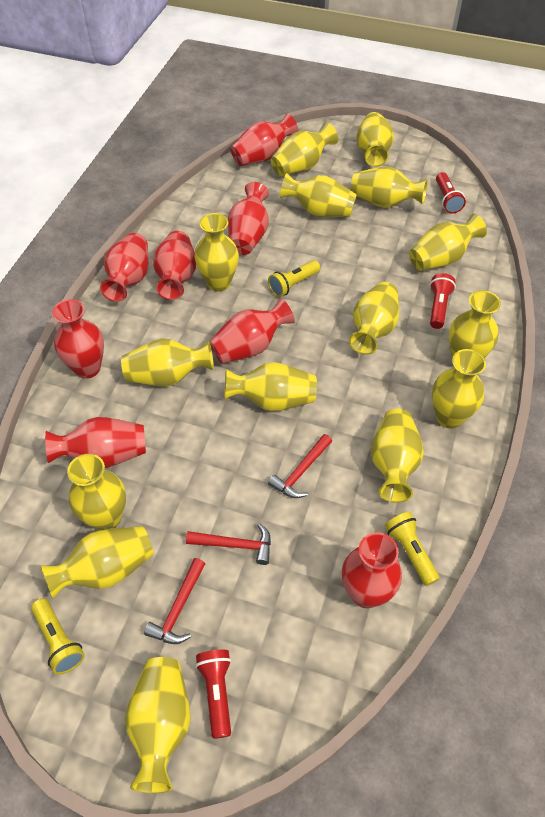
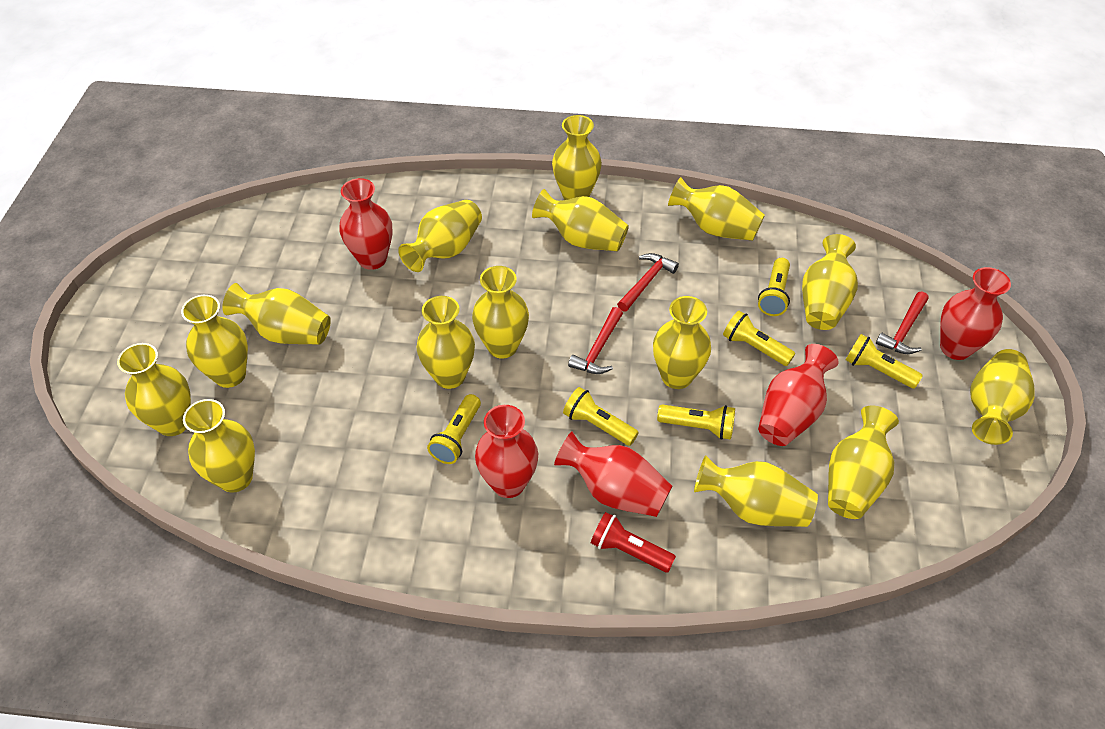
red flashlight: 3 -> 1
red vase: 8 -> 5
yellow flashlight: 3 -> 6

